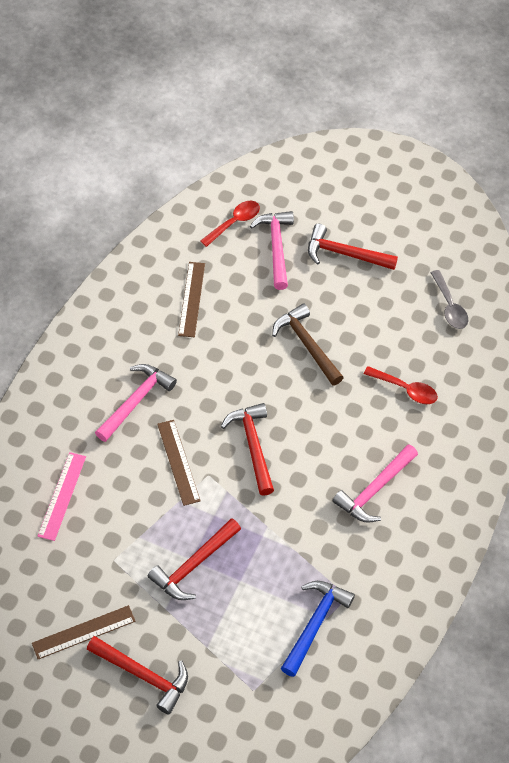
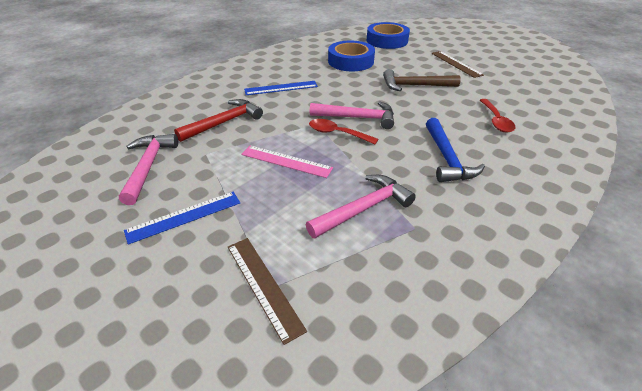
blue ruler: 0 -> 2
blue tape: 0 -> 2
brown ruler: 3 -> 2
grey spoon: 1 -> 0
red hammer: 4 -> 1

